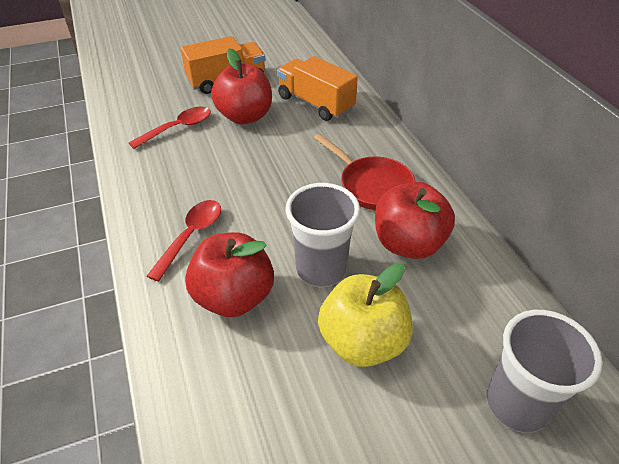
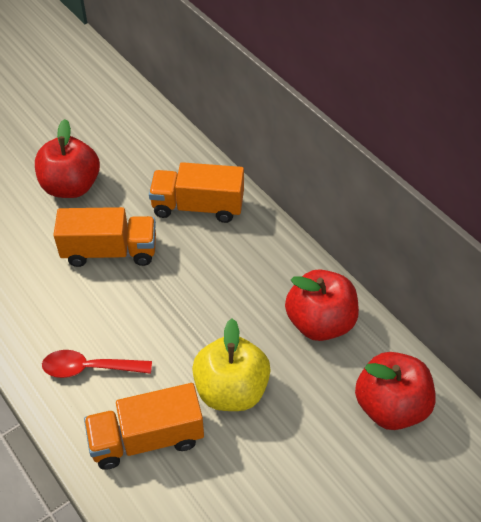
grey cup: 2 -> 0
orange truck: 2 -> 3
red pan: 1 -> 0
red spoon: 2 -> 1

